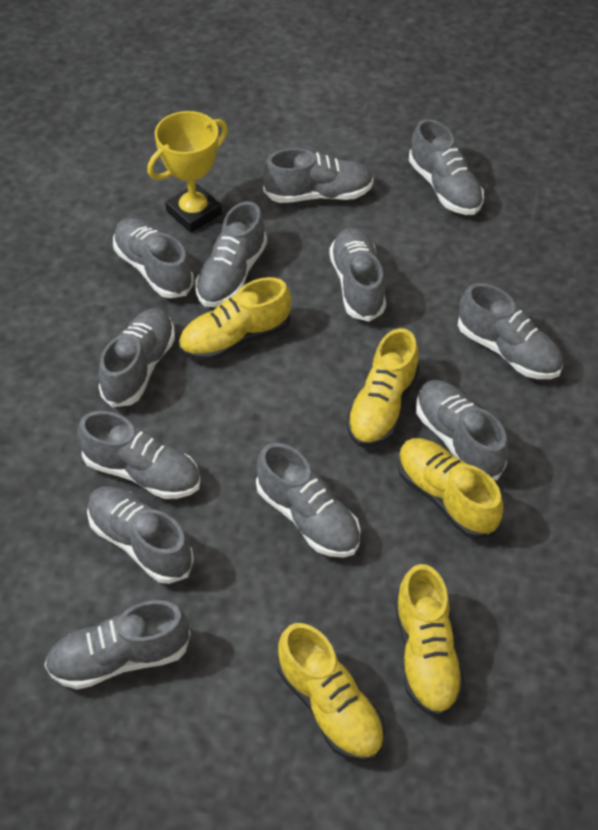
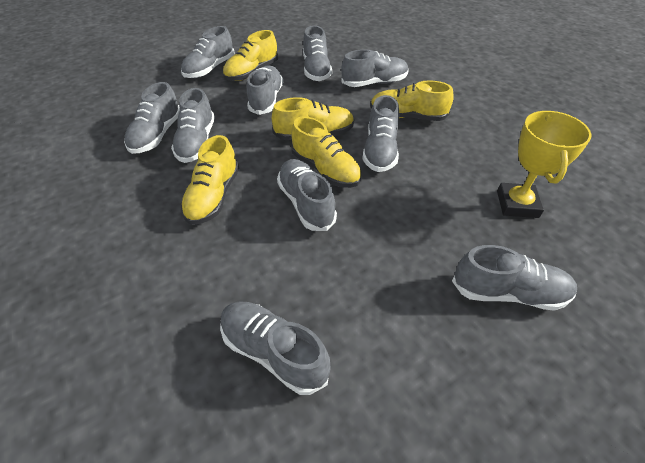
grey shoe: 12 -> 10

